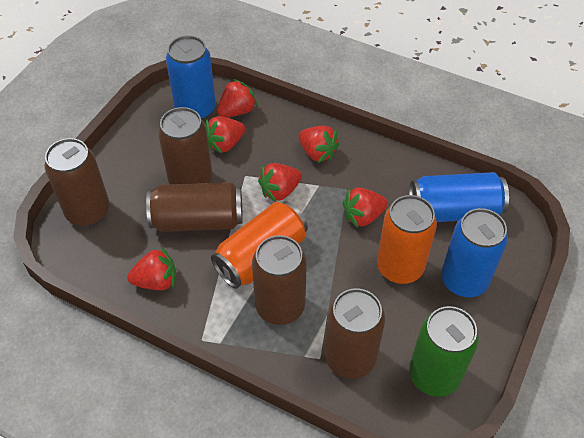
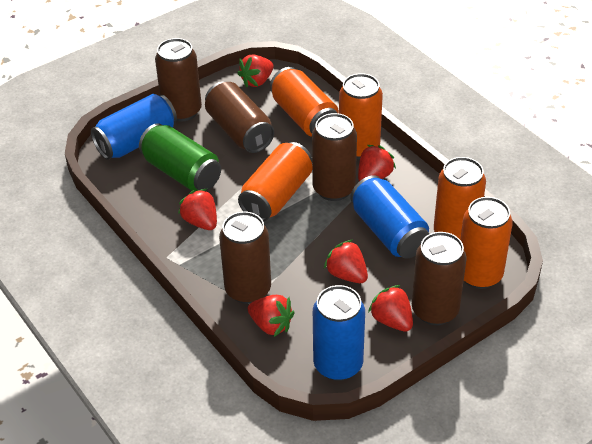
orange can: 2 -> 5

